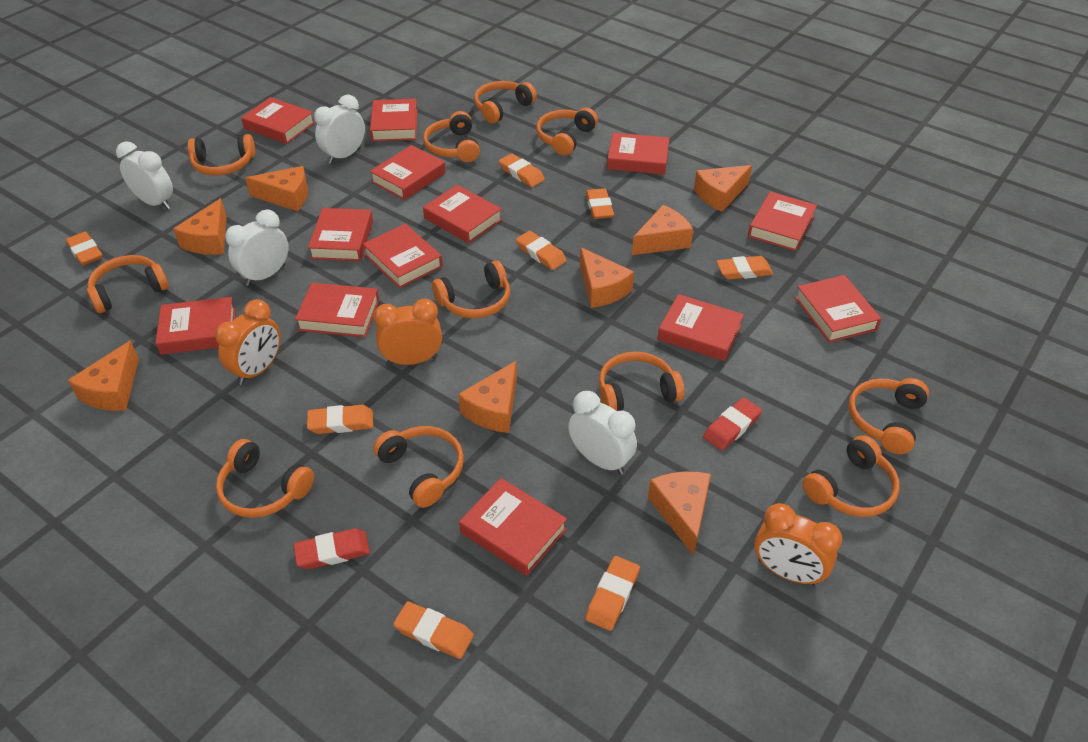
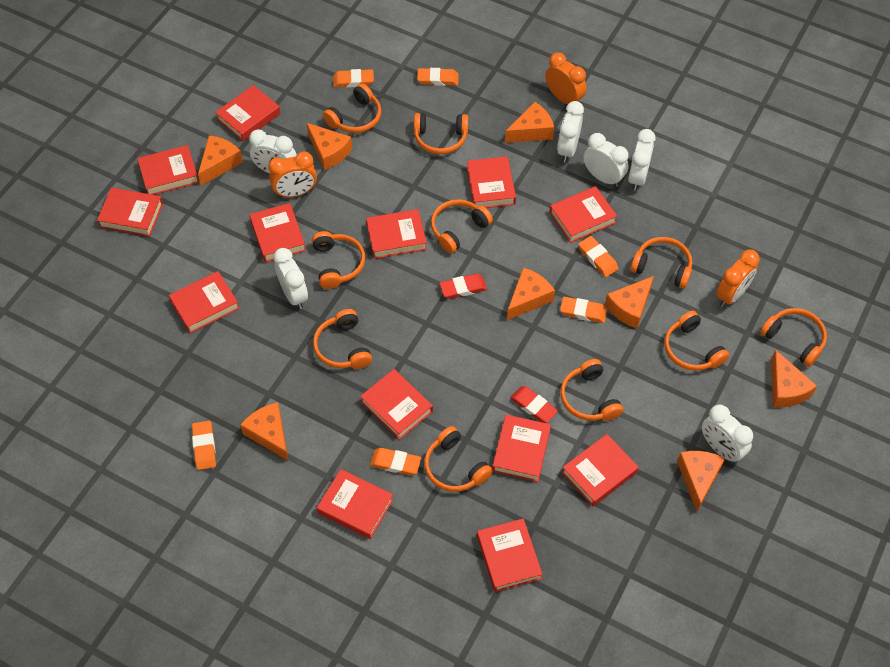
orange eraser: 8 -> 6
orange headphones: 11 -> 10
white clock: 4 -> 6

